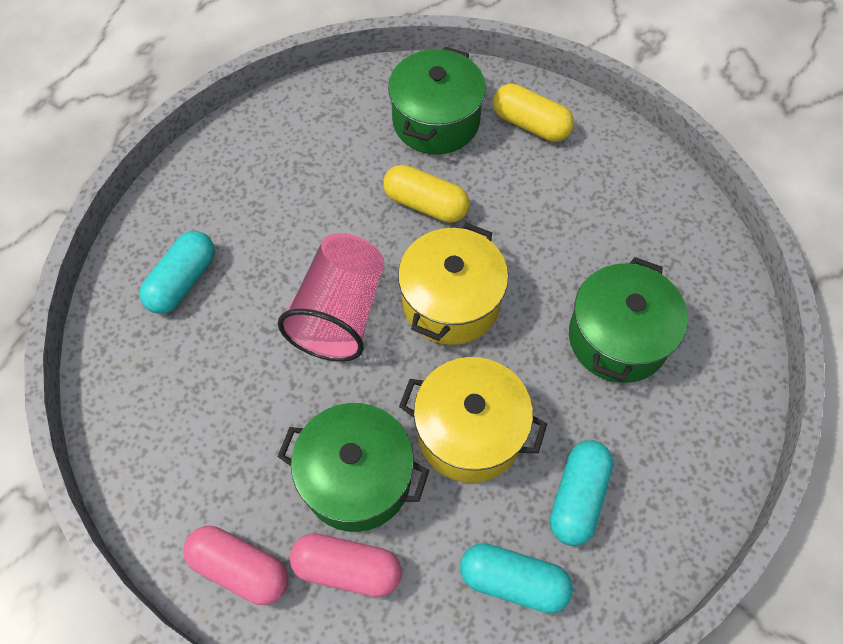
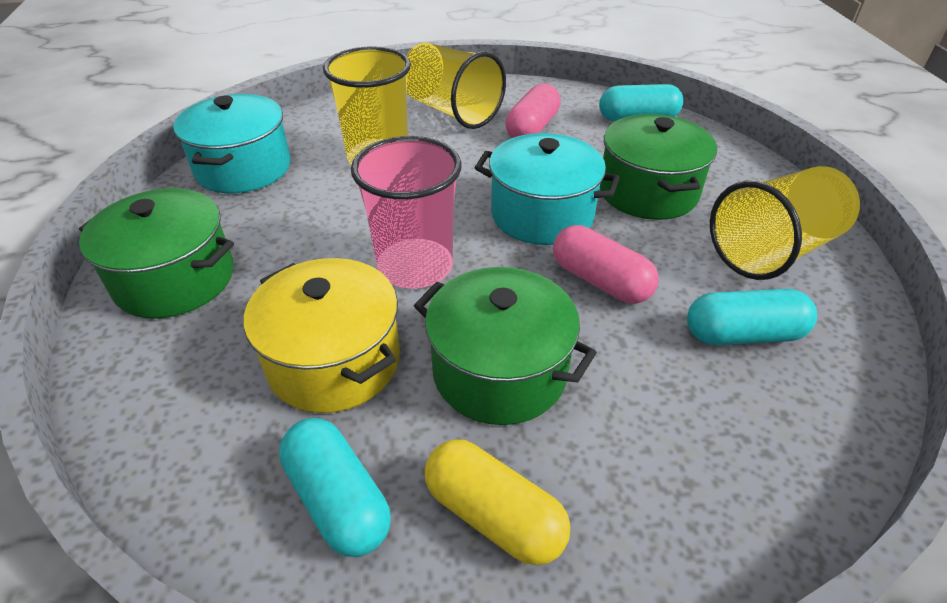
turquoise pot: 0 -> 2
yellow capsule: 2 -> 1
yellow cup: 0 -> 3
yellow pot: 2 -> 1

